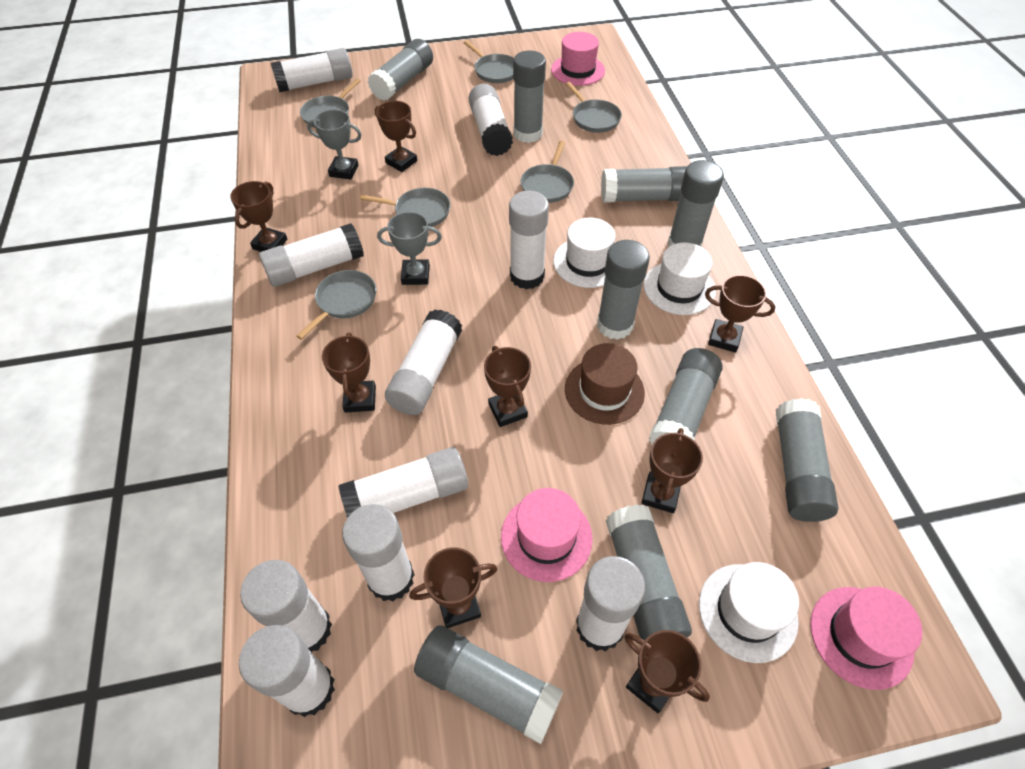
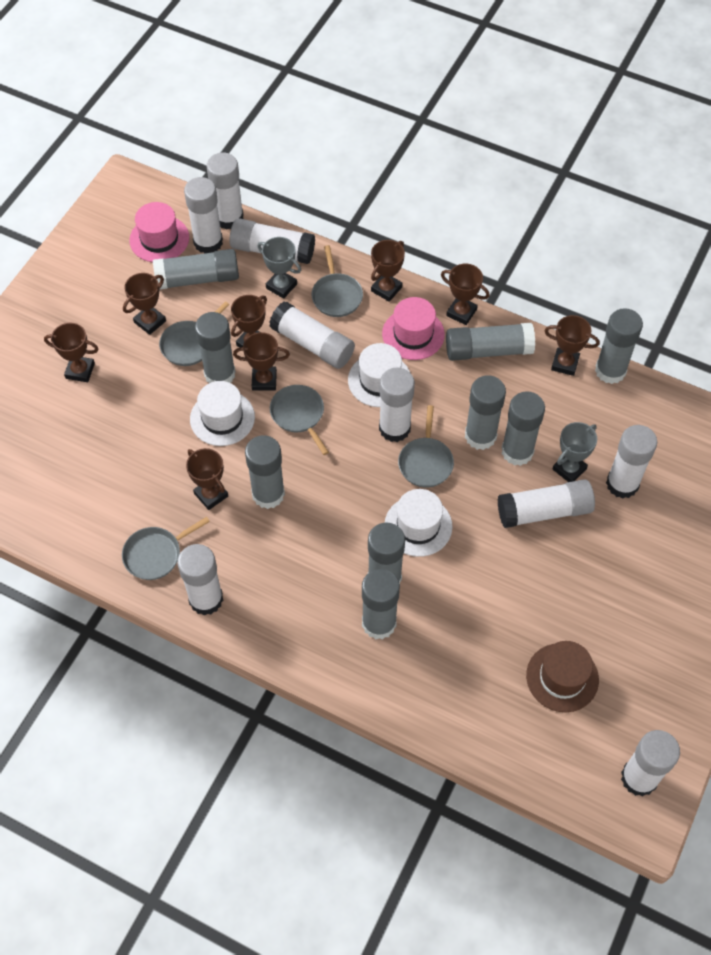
grey pan: 6 -> 5
pink hat: 3 -> 2
white glue stick: 10 -> 9

